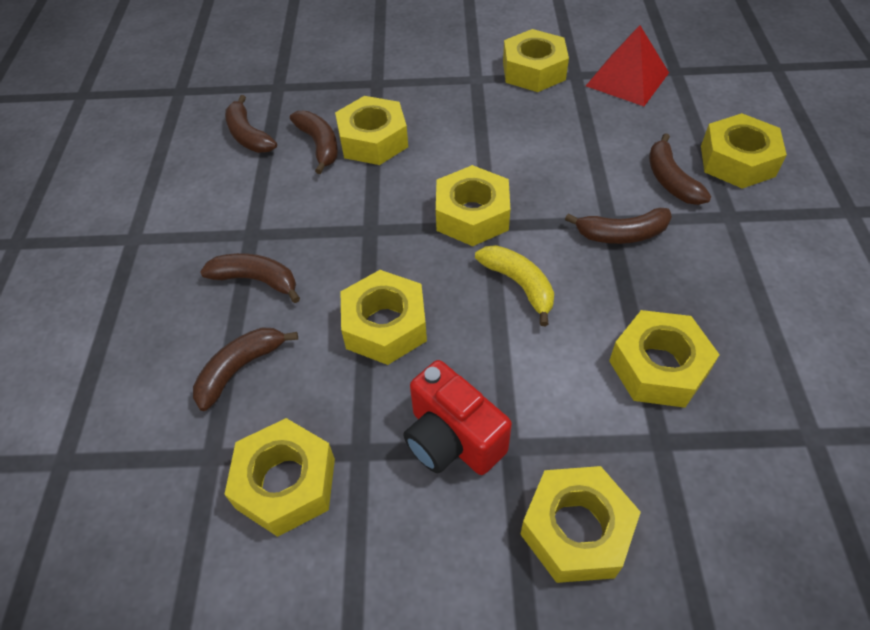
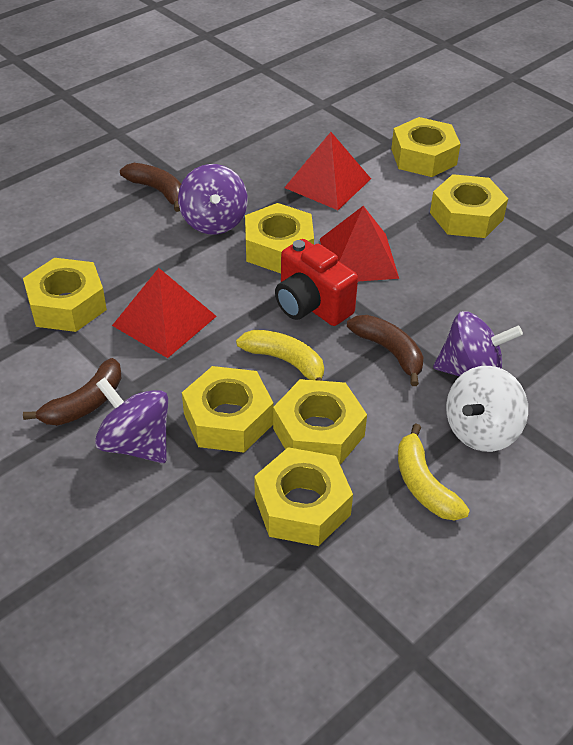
brown banana: 6 -> 3
purple spinning top: 0 -> 3
red pyramid: 1 -> 3
white spinning top: 0 -> 1
yellow banana: 1 -> 2
yellow nut: 8 -> 7

